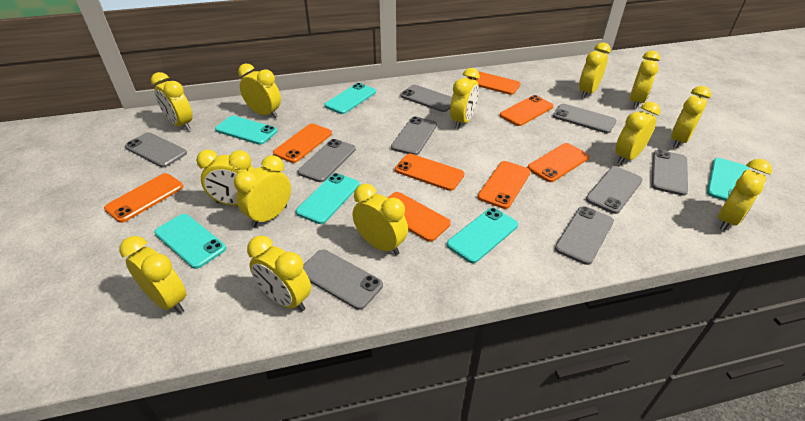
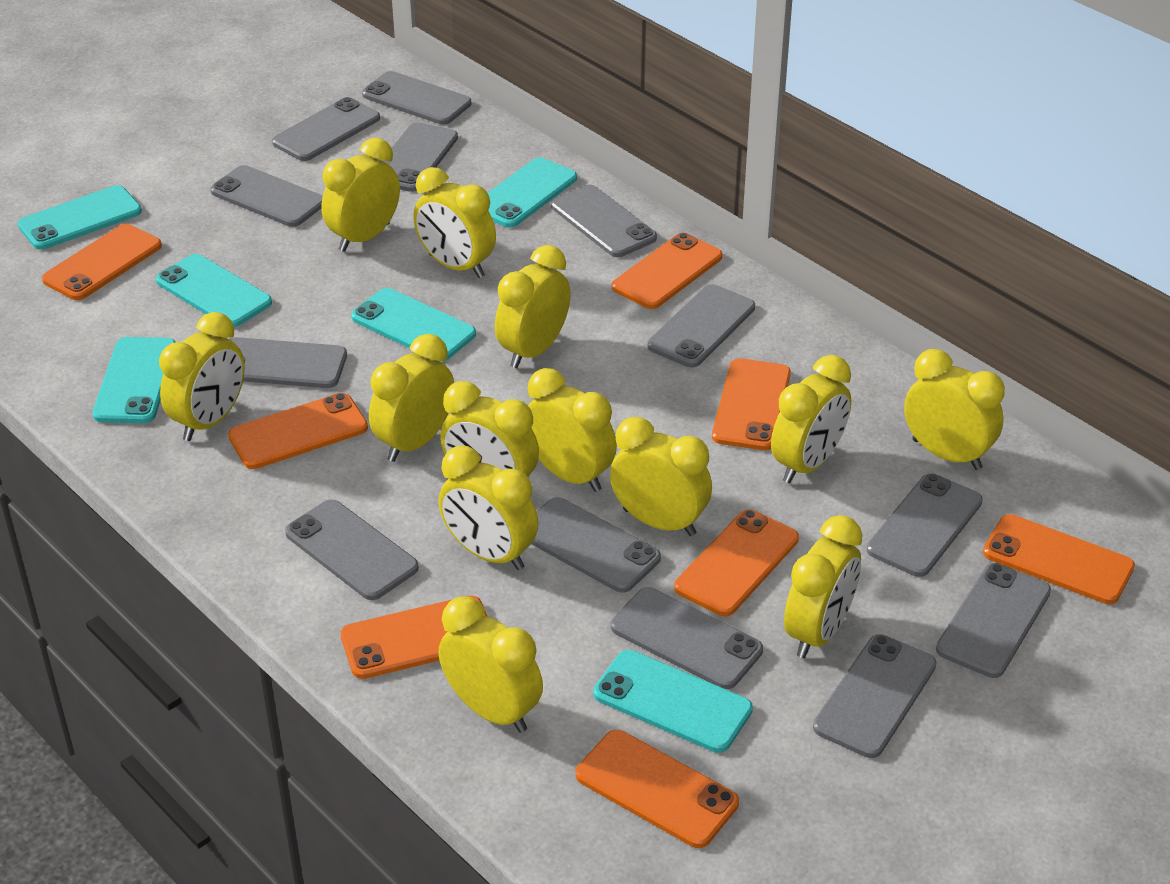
grey phone: 9 -> 13

